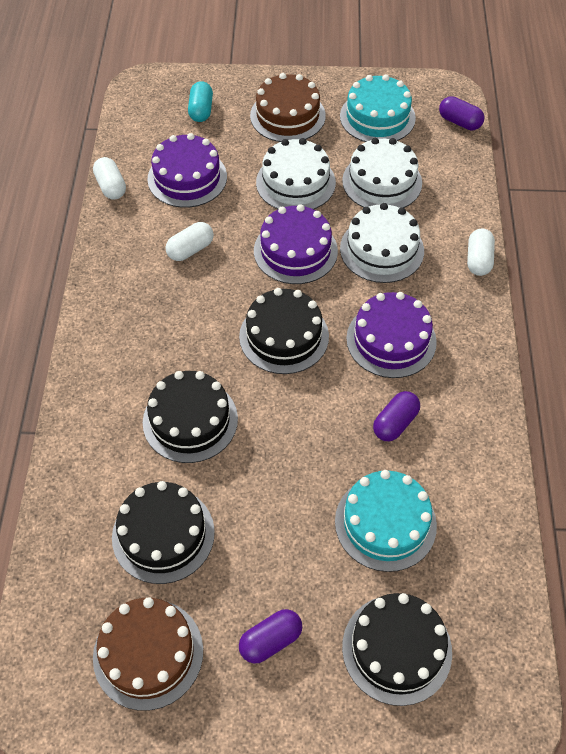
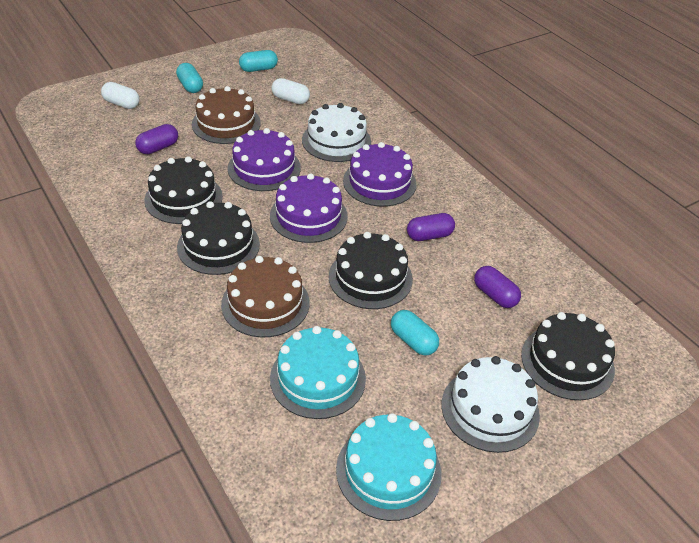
turquoise capsule: 1 -> 3
white cake: 3 -> 2
white capsule: 3 -> 2

